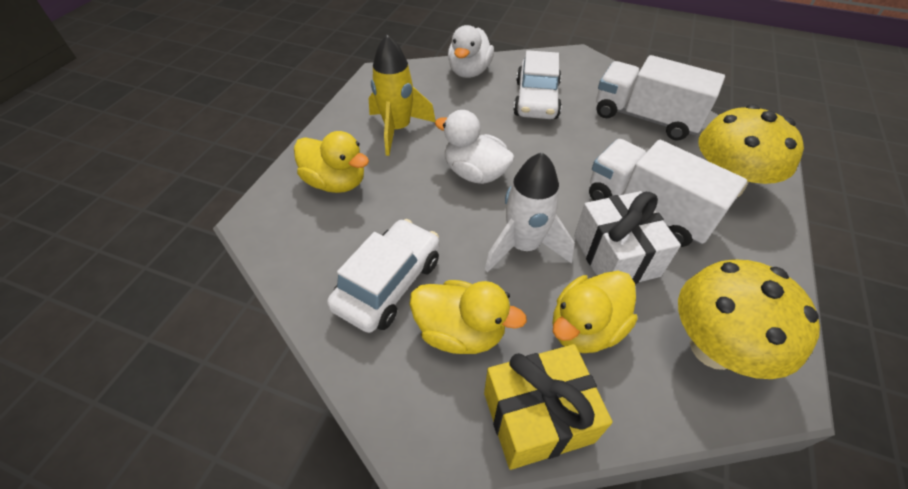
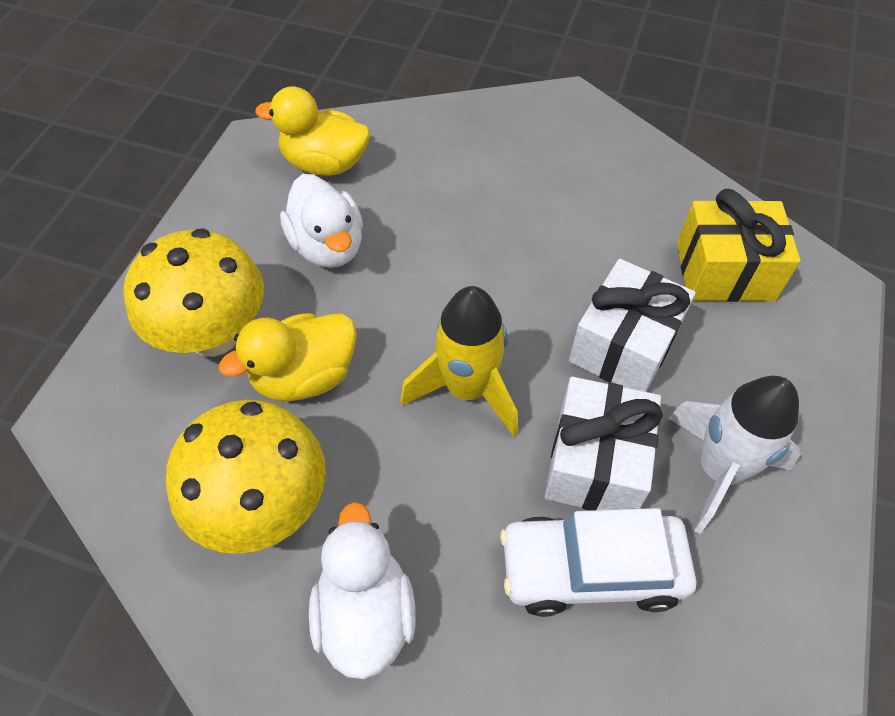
white car: 2 -> 1
white gift: 1 -> 2
white truck: 2 -> 0
yellow duck: 3 -> 2

